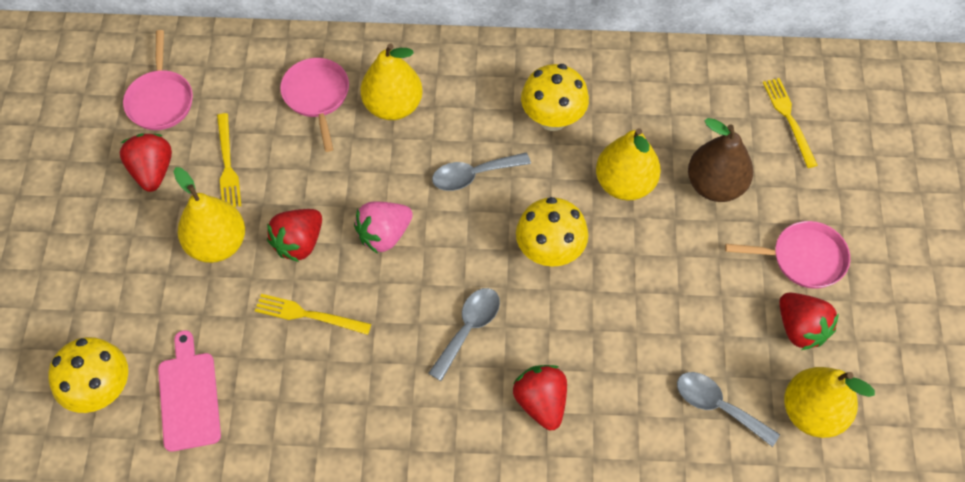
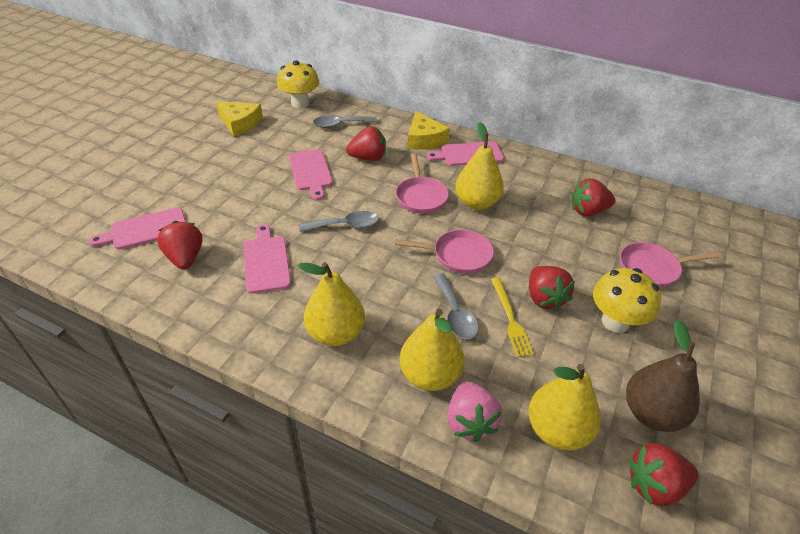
pink cutting board: 1 -> 4
red strawberry: 4 -> 5
yellow cheese: 0 -> 2
yellow fork: 3 -> 1
yellow mushroom: 3 -> 2

